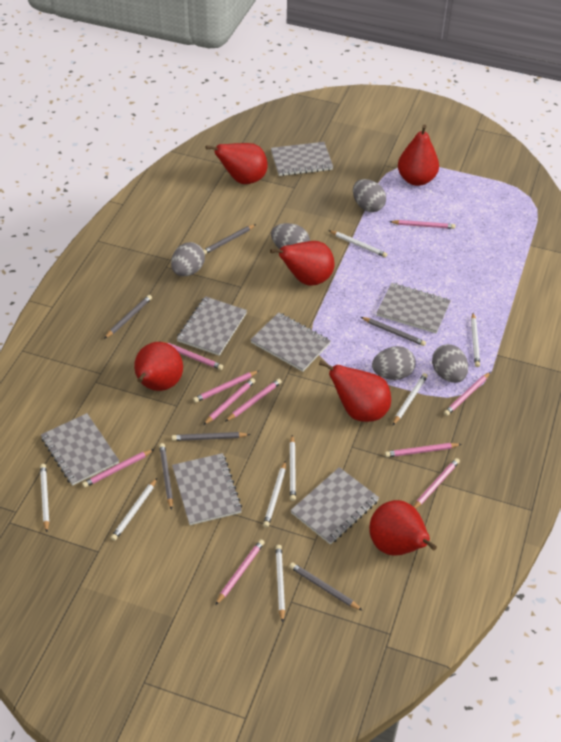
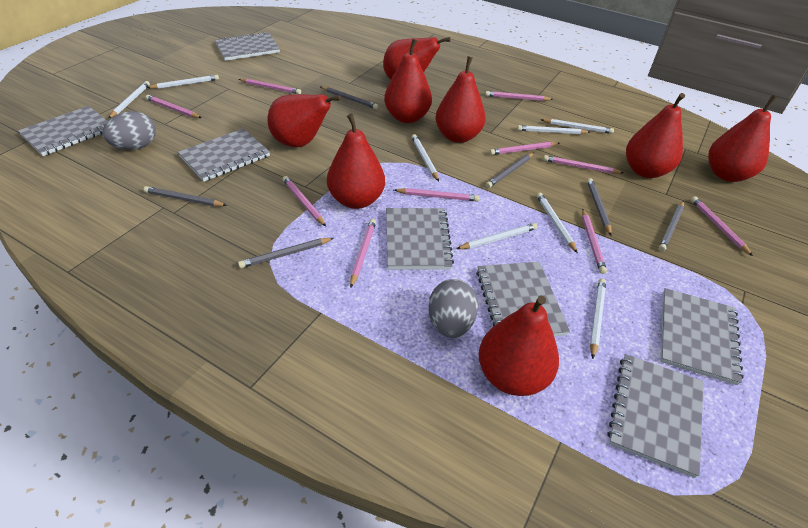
grey egg: 5 -> 2
red pear: 6 -> 8

